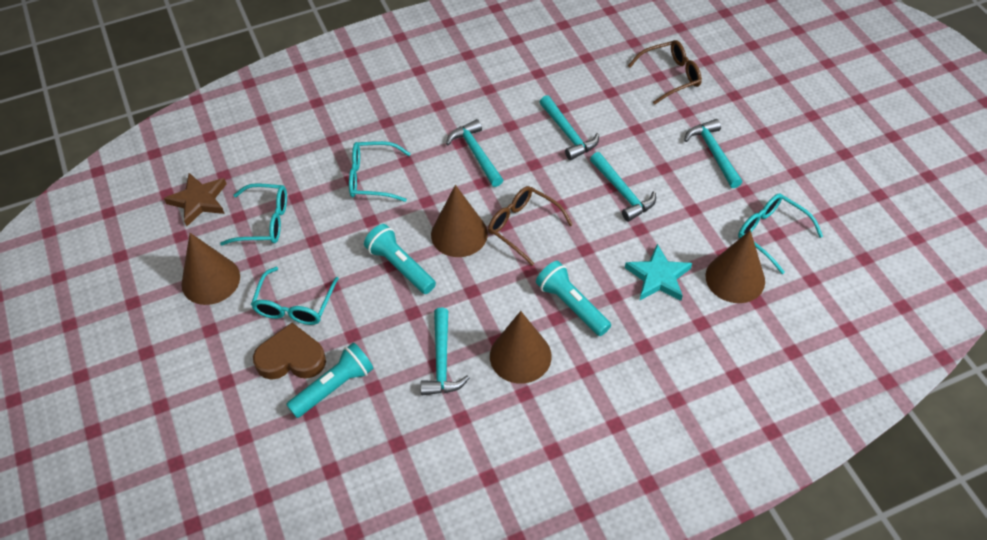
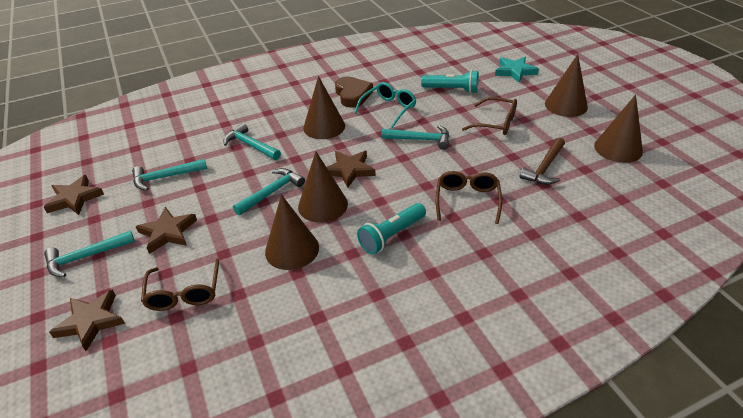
brown cone: 4 -> 5
brown glasses: 2 -> 3
brown hammer: 0 -> 1
brown star: 1 -> 4
turquoise flashlight: 3 -> 2
turquoise glasses: 4 -> 1

